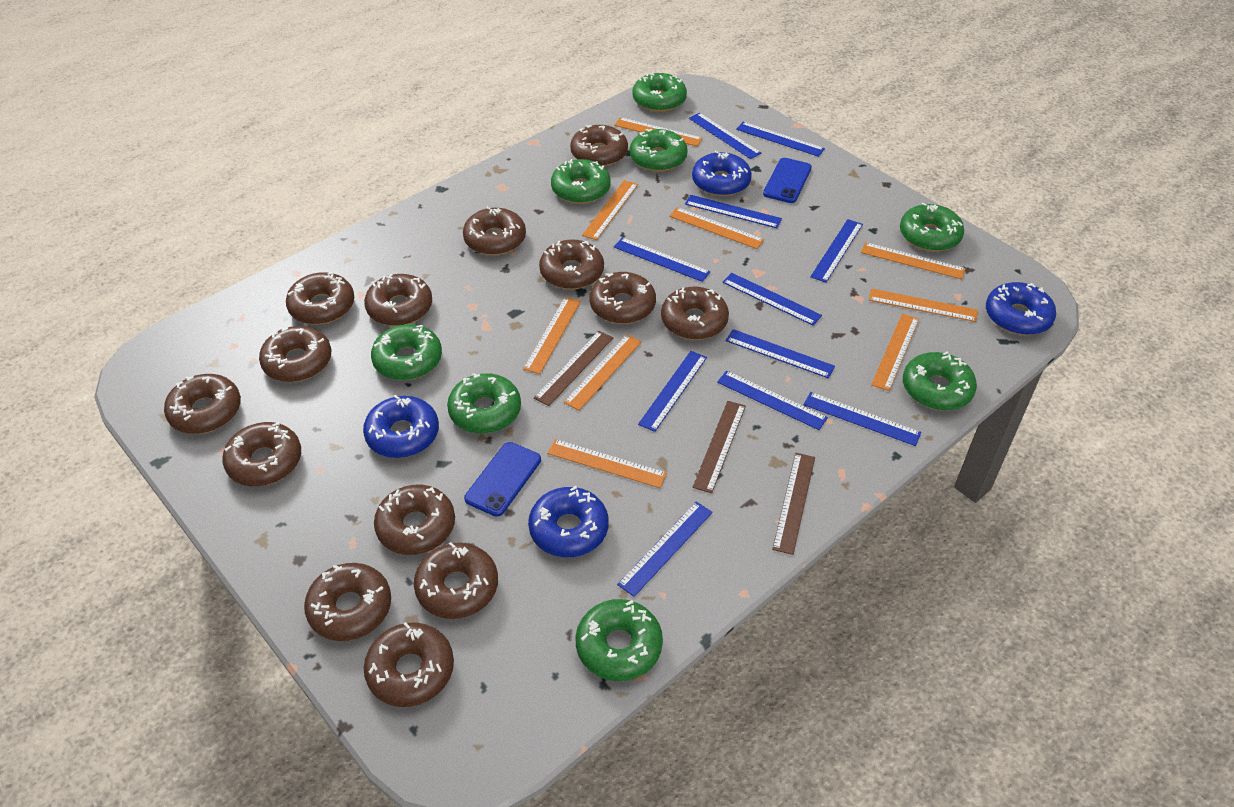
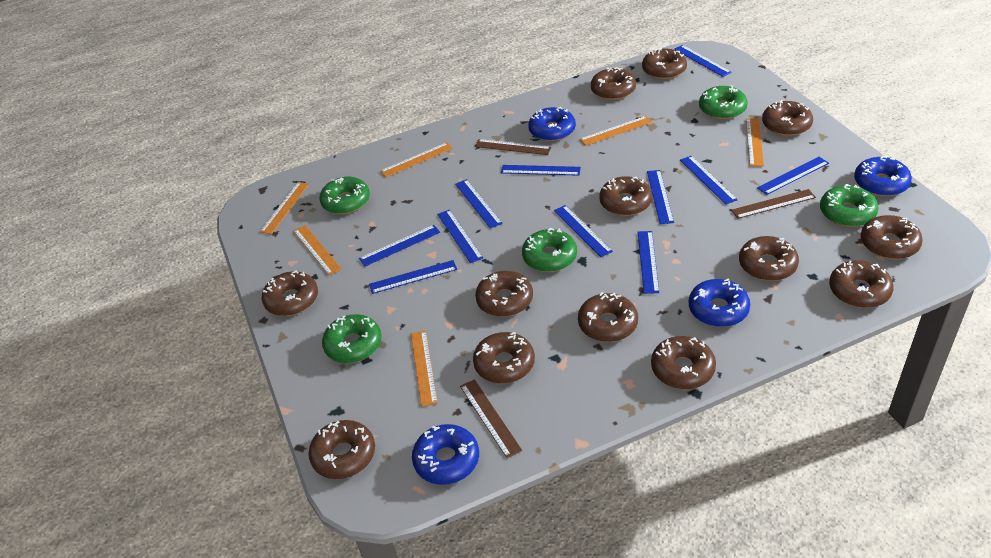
blue phone: 2 -> 0
brown donut: 14 -> 13
green donut: 8 -> 5
orange ruler: 9 -> 6

